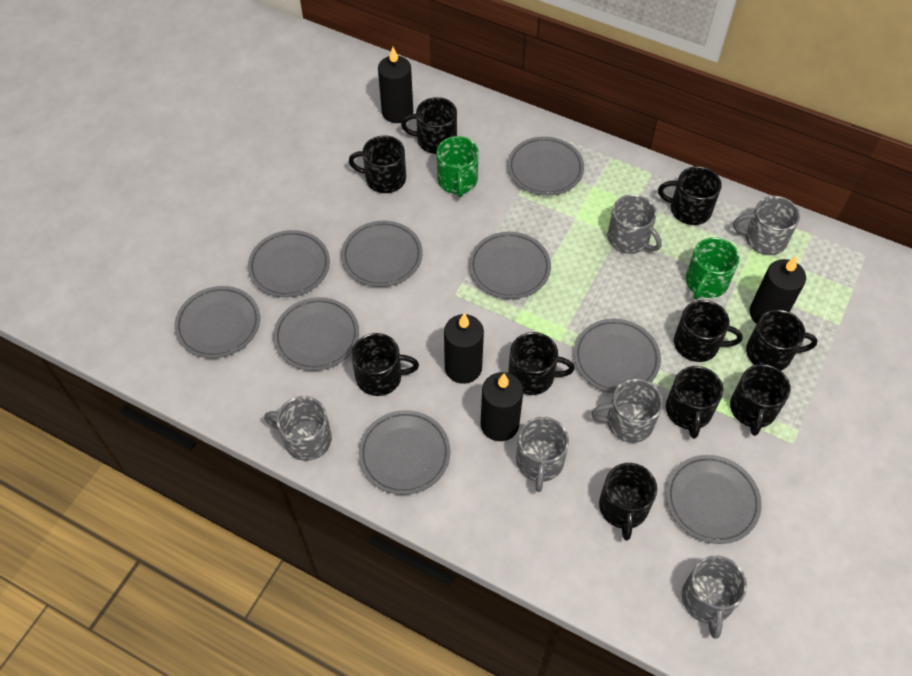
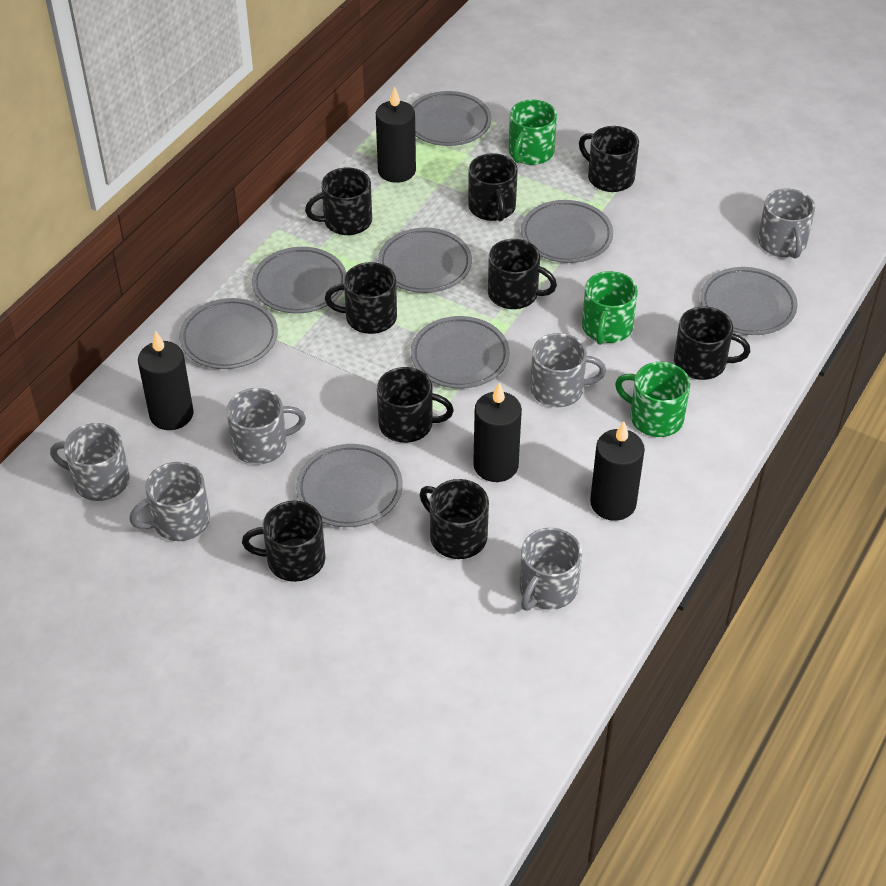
black mug: 10 -> 9
green mug: 2 -> 3
grey plate: 9 -> 8

